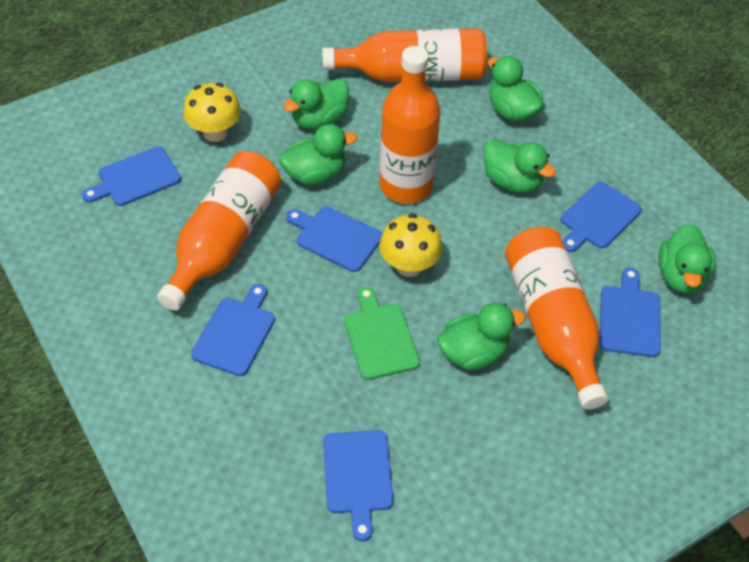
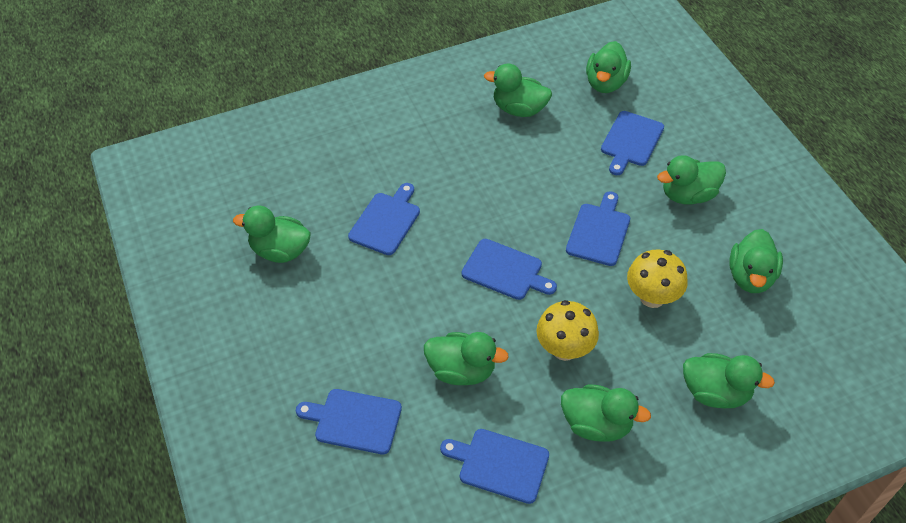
green cutting board: 1 -> 0
green duck: 6 -> 8
orange bottle: 4 -> 0

